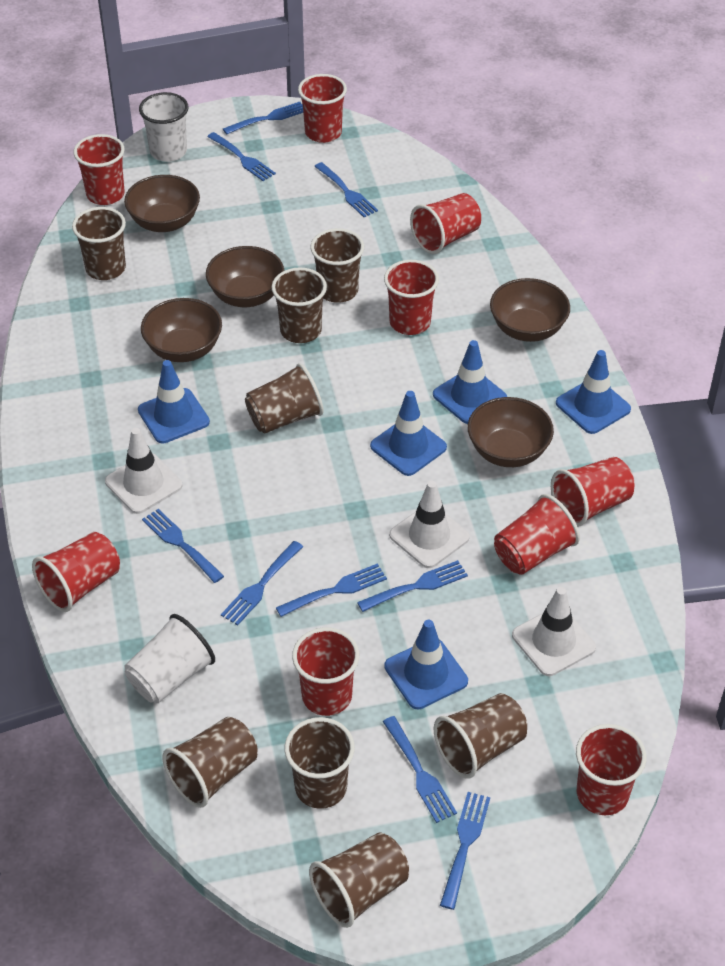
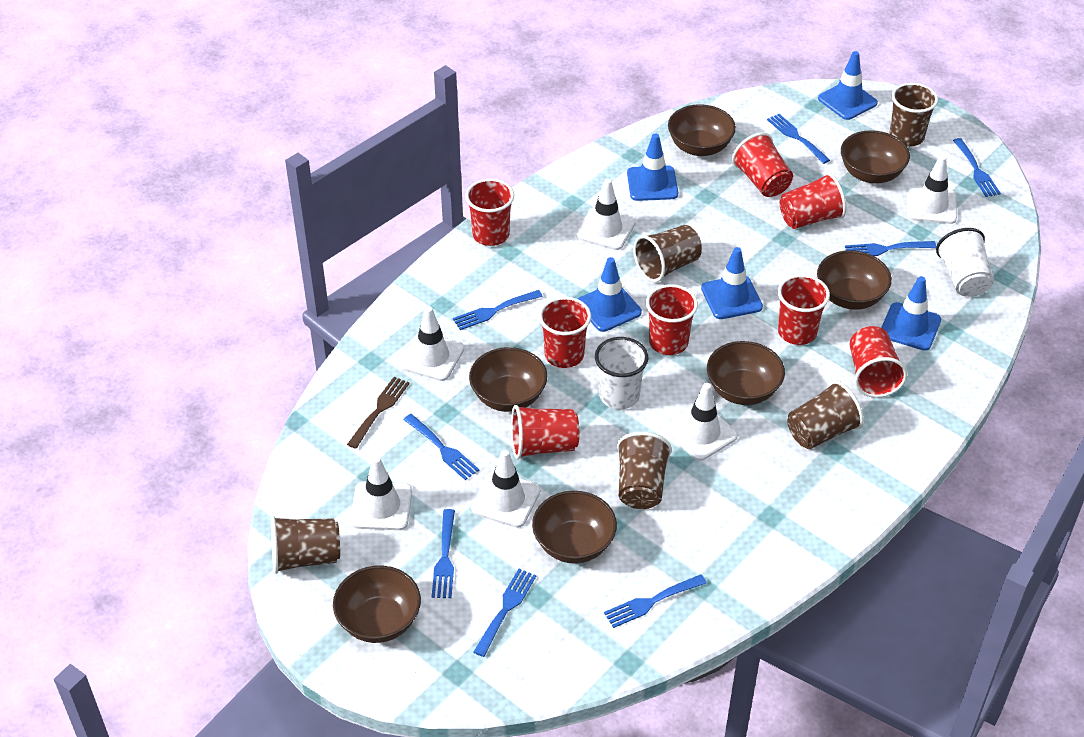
blue fork: 9 -> 8
brown bowl: 5 -> 7
brown cup: 8 -> 5
brown fork: 0 -> 1
red cup: 9 -> 8
white traffic cone: 3 -> 6

